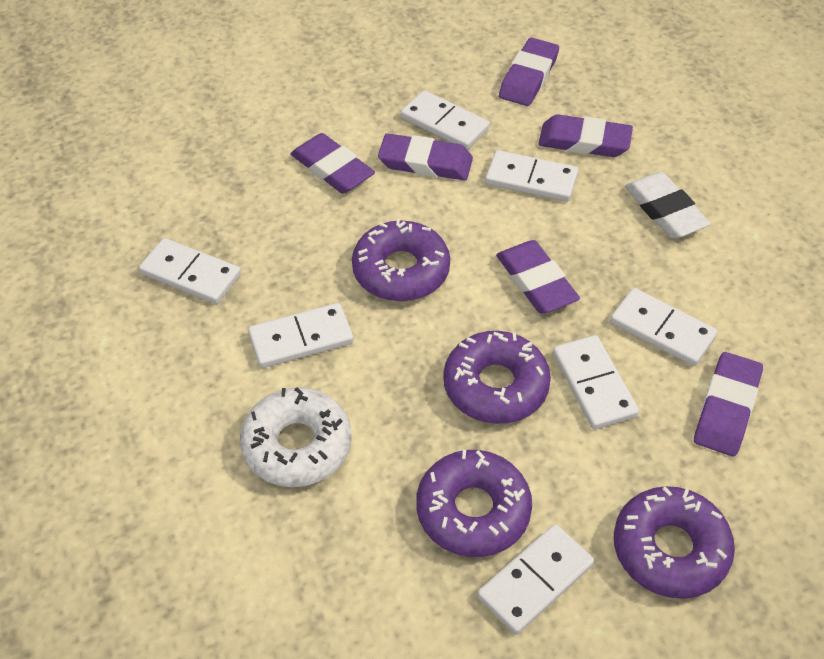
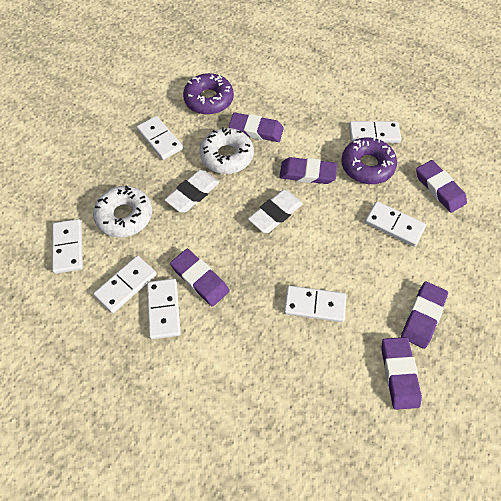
purple donut: 4 -> 2
white donut: 1 -> 2
white eraser: 1 -> 2

